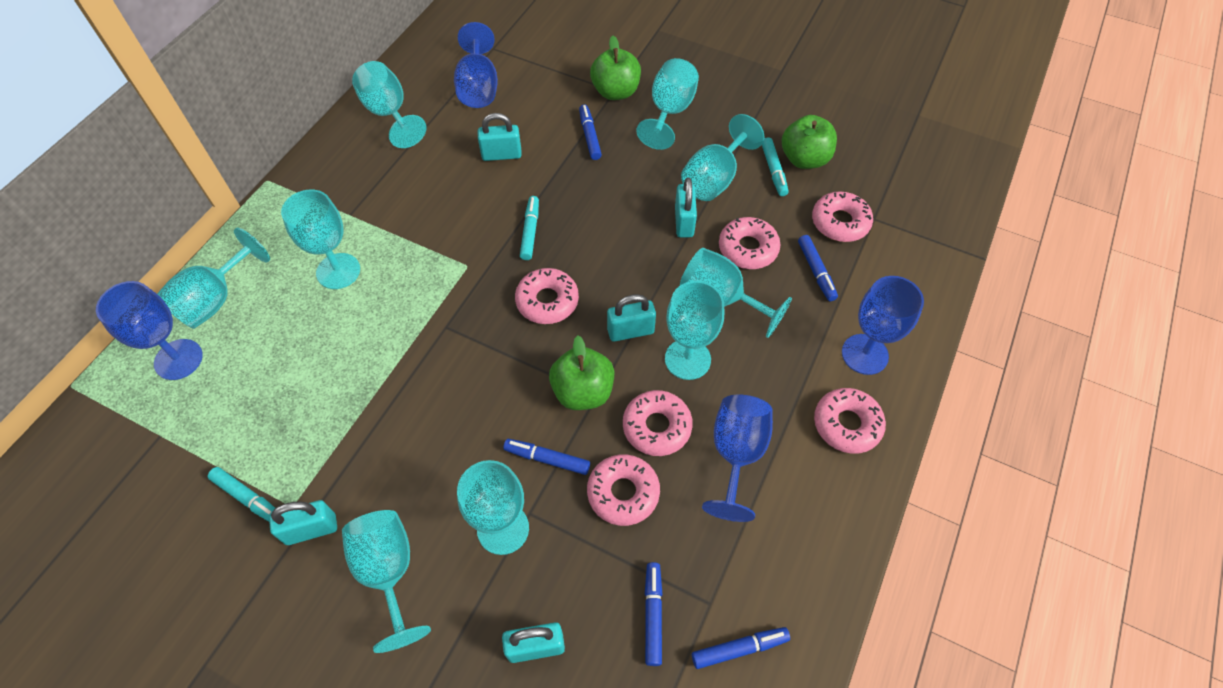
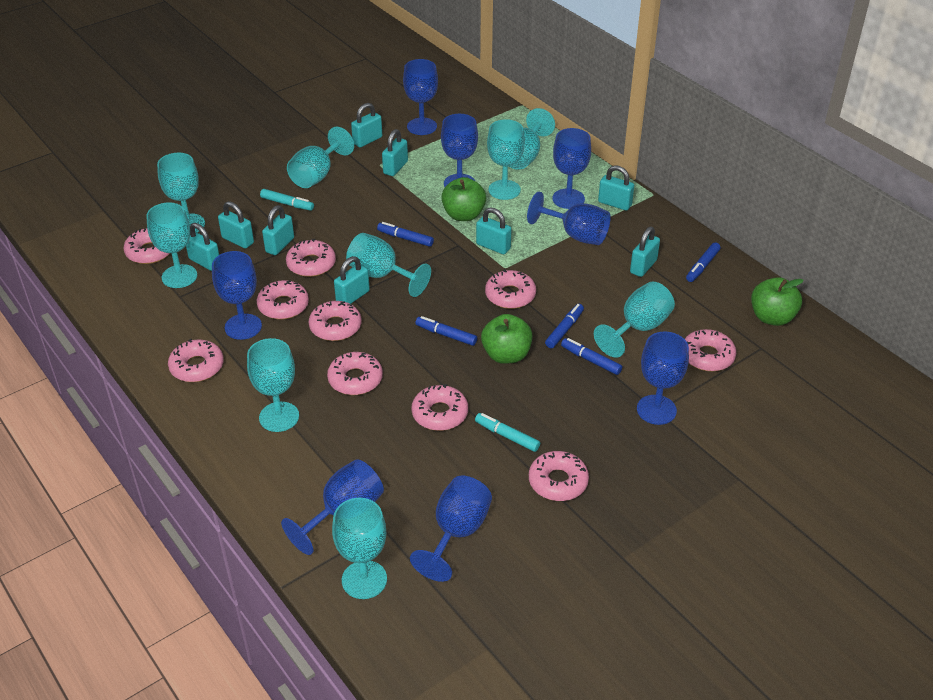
blue goblet: 4 -> 8
pink donut: 6 -> 10
turquoise marker: 3 -> 2
turquoise padlock: 5 -> 9

